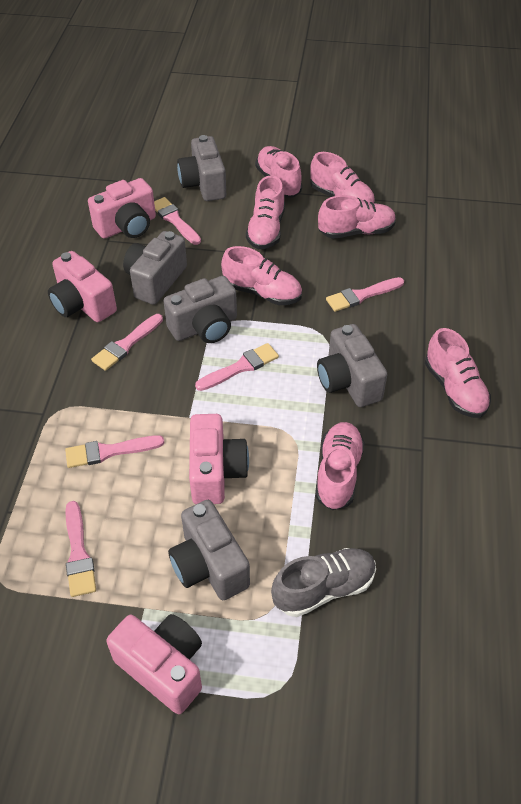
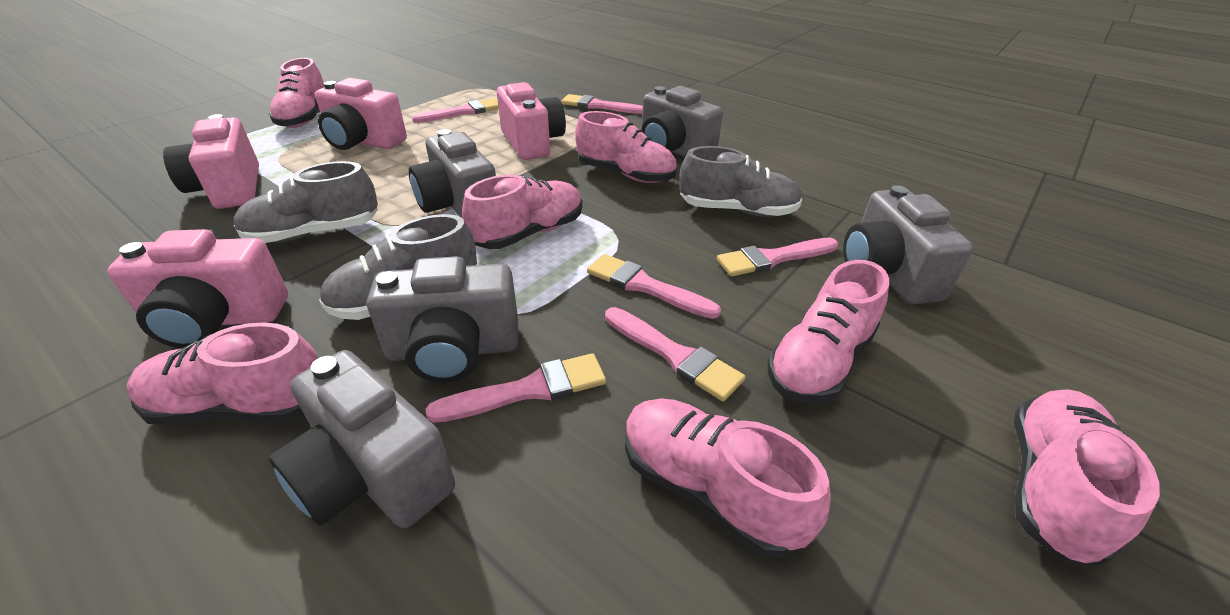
grey shoe: 1 -> 3

